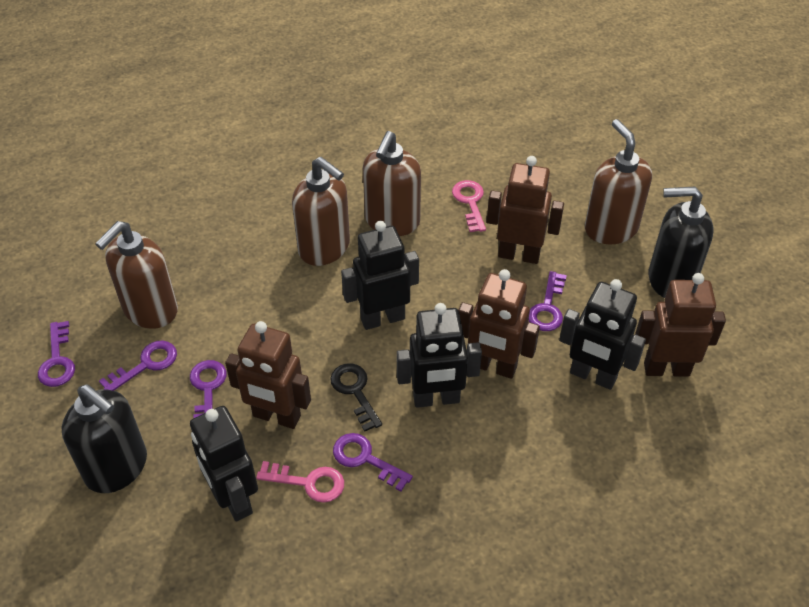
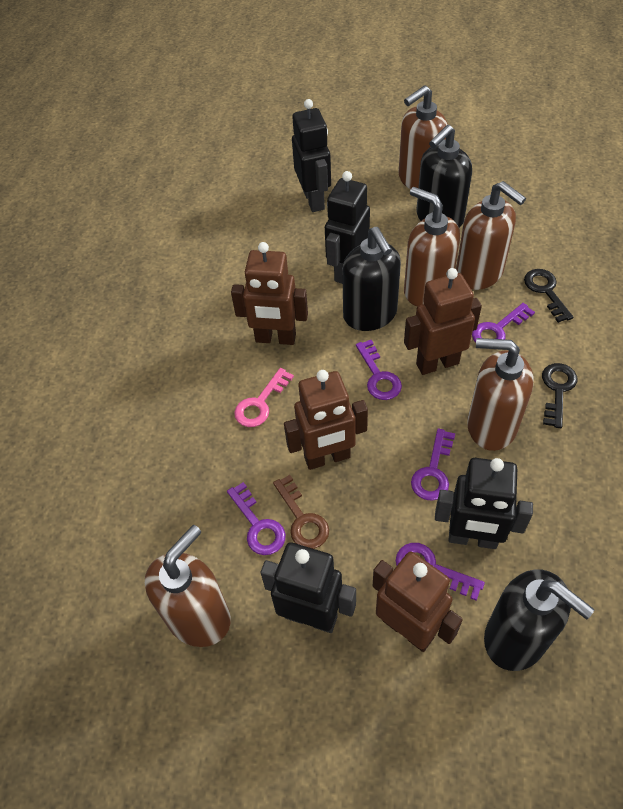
black key: 1 -> 2
black soap dispenser: 2 -> 3
brown key: 0 -> 1
brown soap dispenser: 4 -> 5
pink key: 2 -> 1

